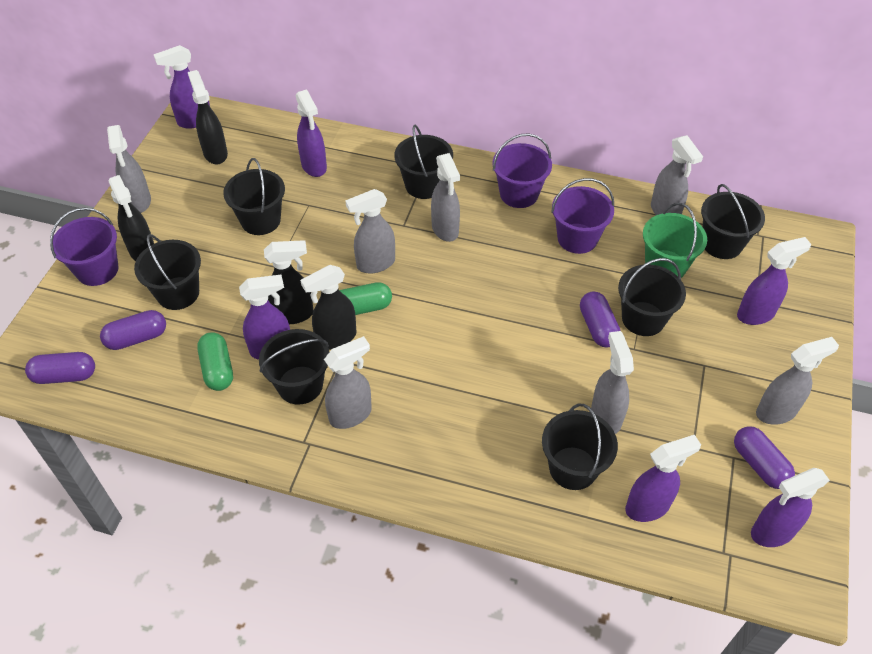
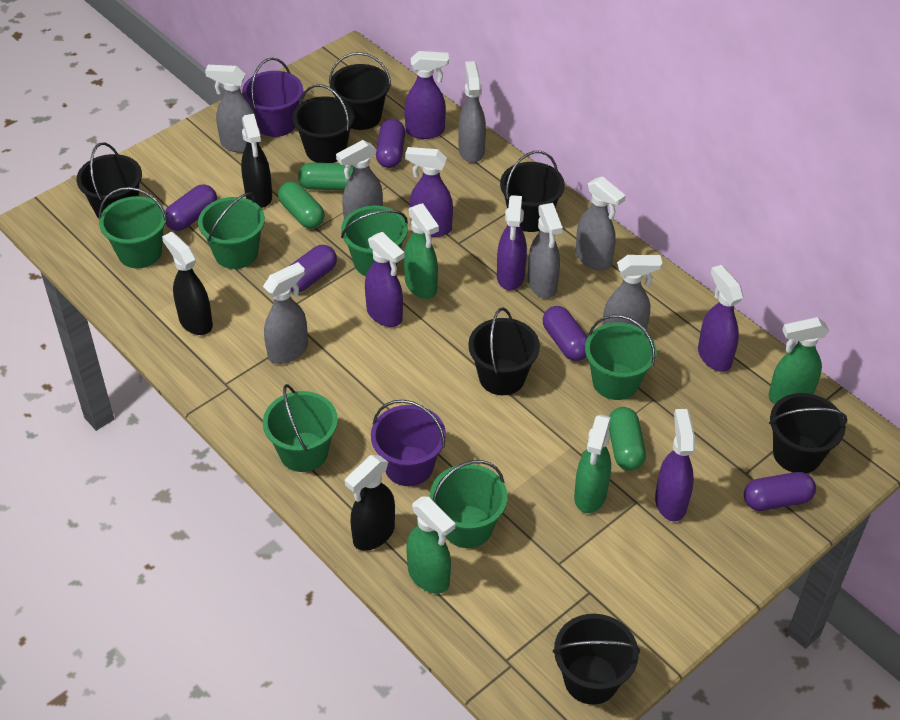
black spray bottle: 4 -> 3
green bucket: 1 -> 6
green capsule: 2 -> 3
green spray bottle: 0 -> 4
purple bucket: 3 -> 2
purple capsule: 4 -> 5

